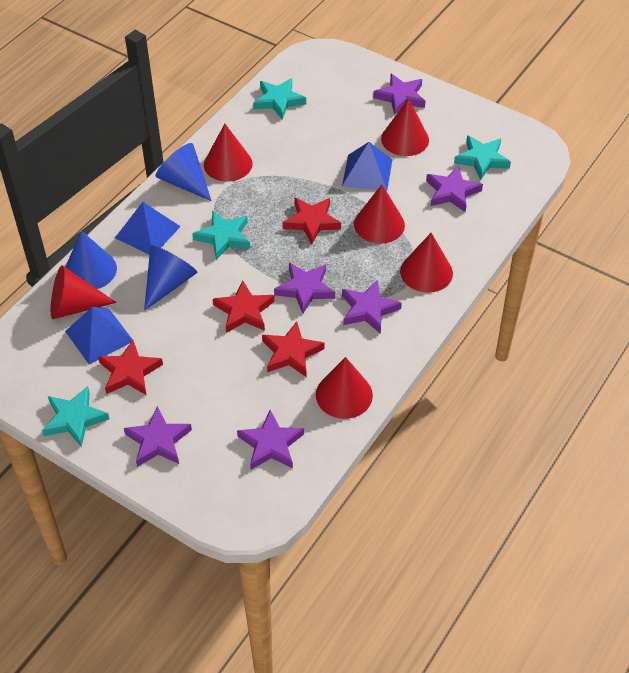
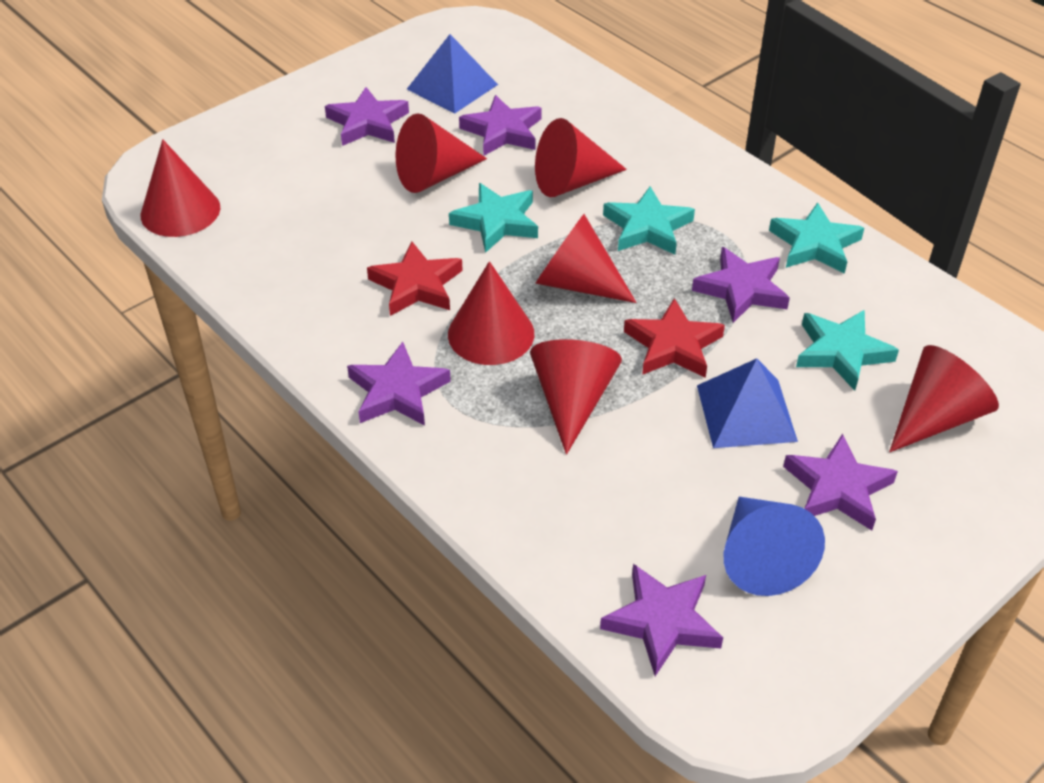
blue cone: 3 -> 1
blue pyramid: 3 -> 2
red cone: 6 -> 7
red star: 4 -> 2

